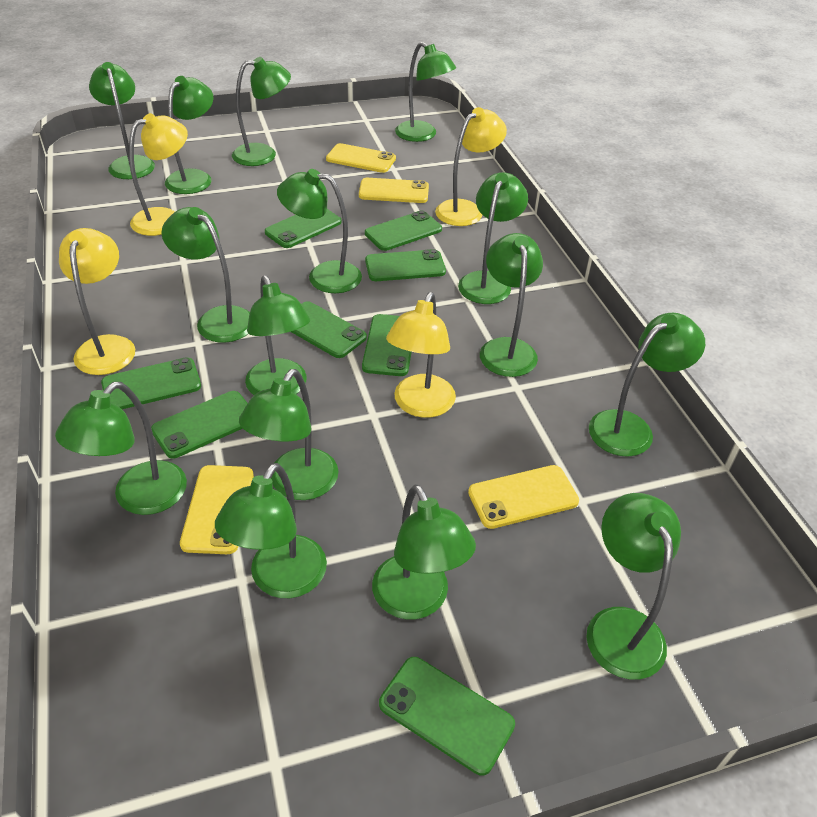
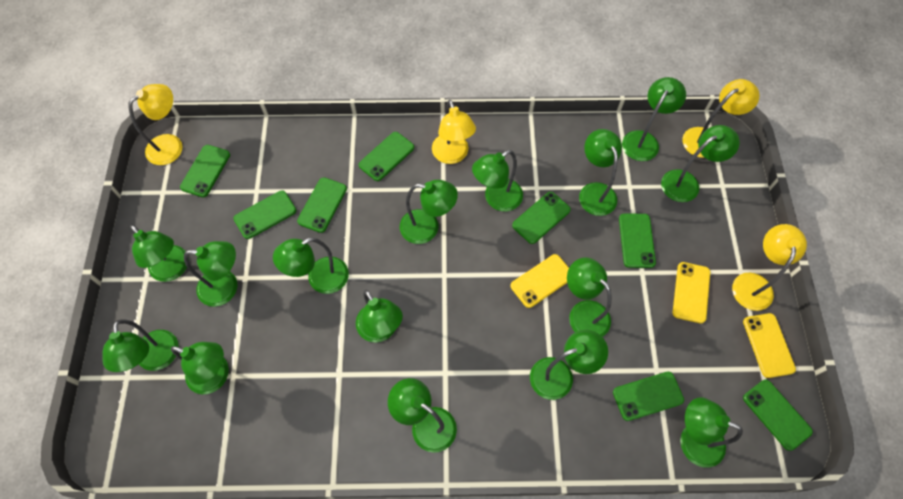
yellow phone: 4 -> 3

